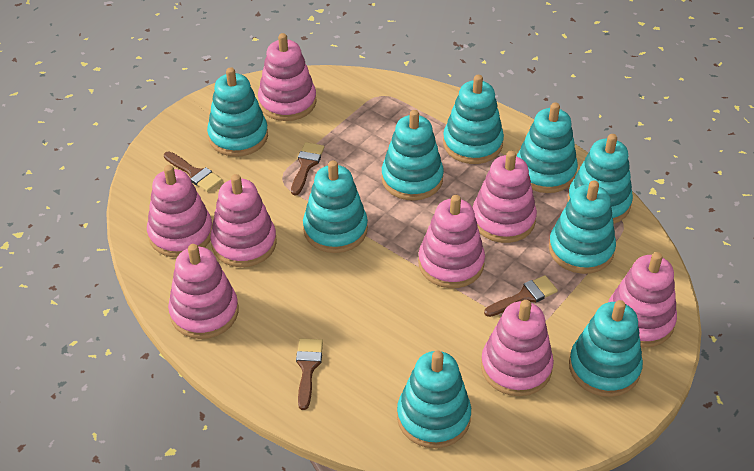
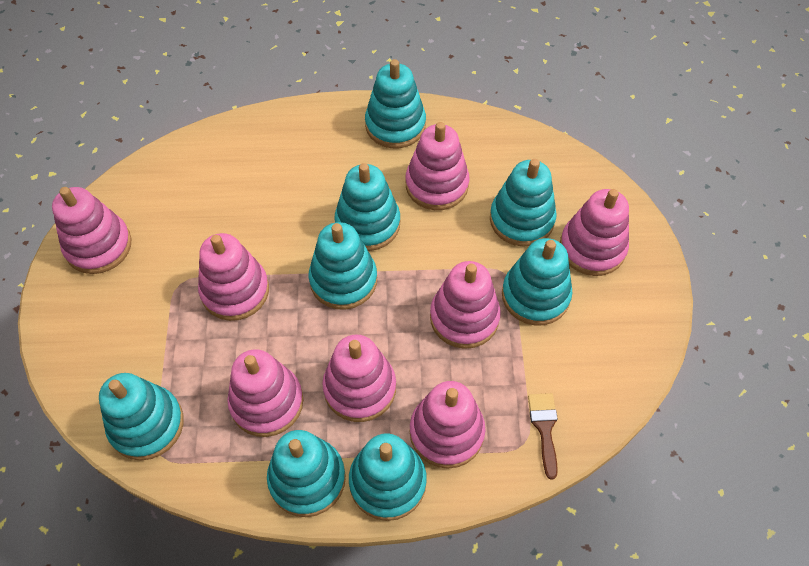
brown brush: 4 -> 1
turquoise stacking toy: 9 -> 8

